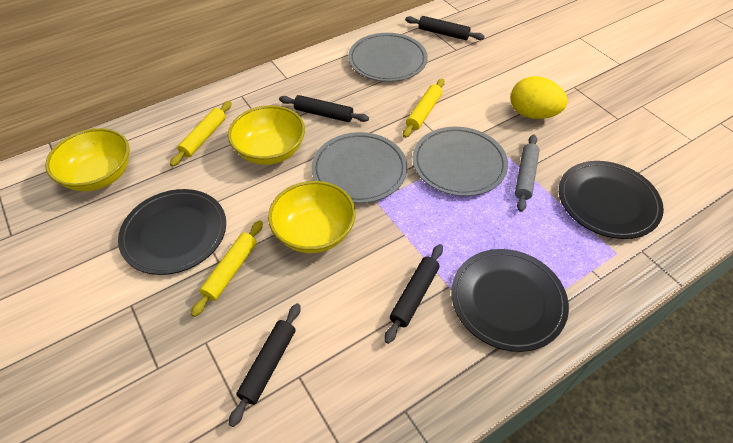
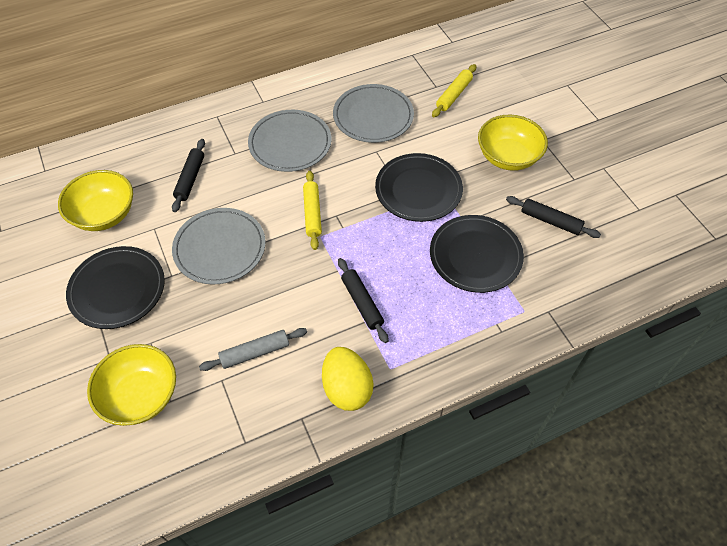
black rolling pin: 4 -> 3
yellow rolling pin: 3 -> 2

